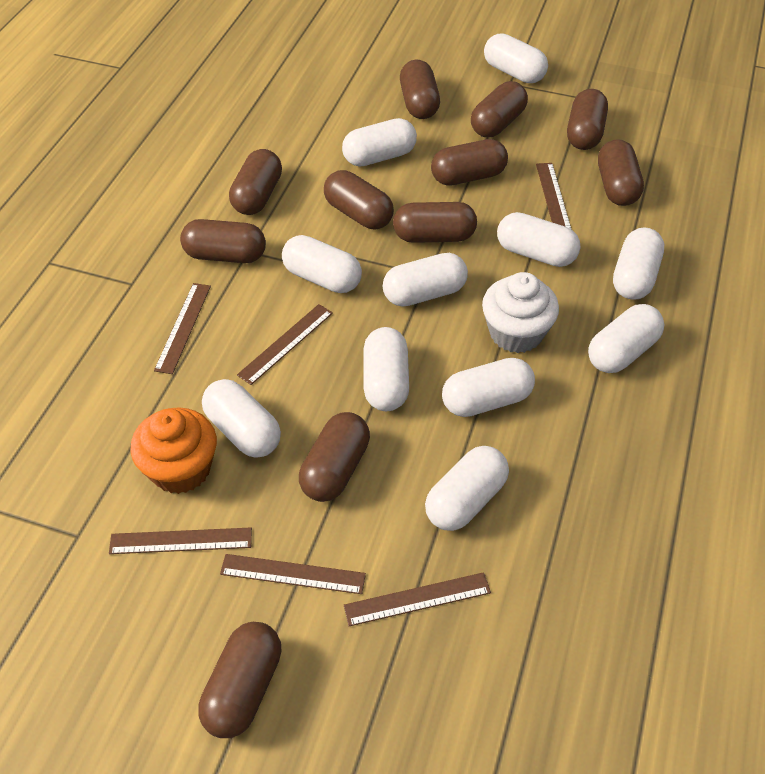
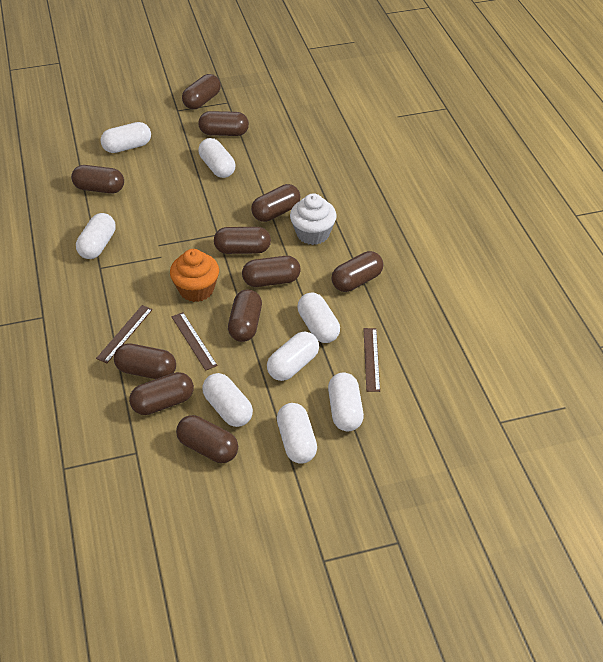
brown ruler: 6 -> 3
white capsule: 11 -> 8

